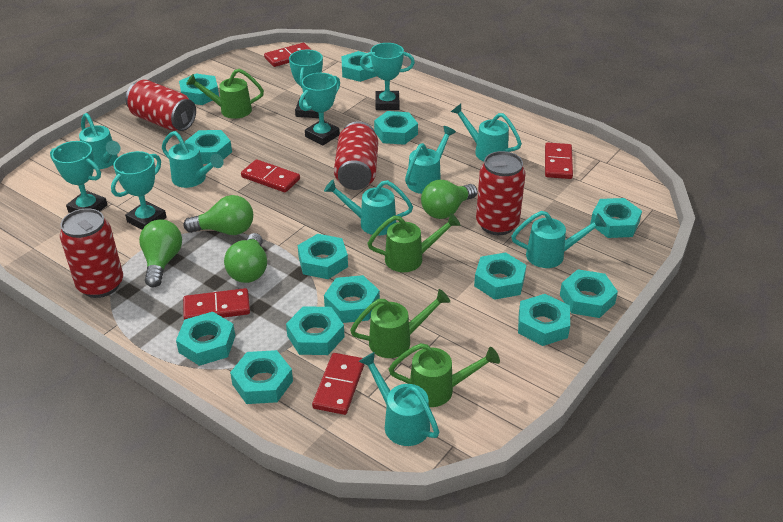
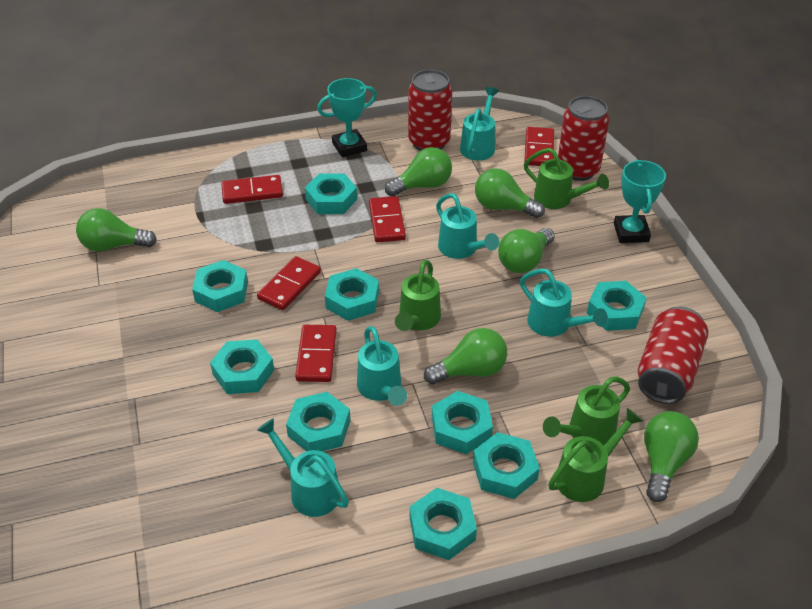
green light bulb: 4 -> 6
red can: 4 -> 3
turquoise nut: 13 -> 9
turquoise trophy: 5 -> 2
turquoise watering can: 7 -> 5

